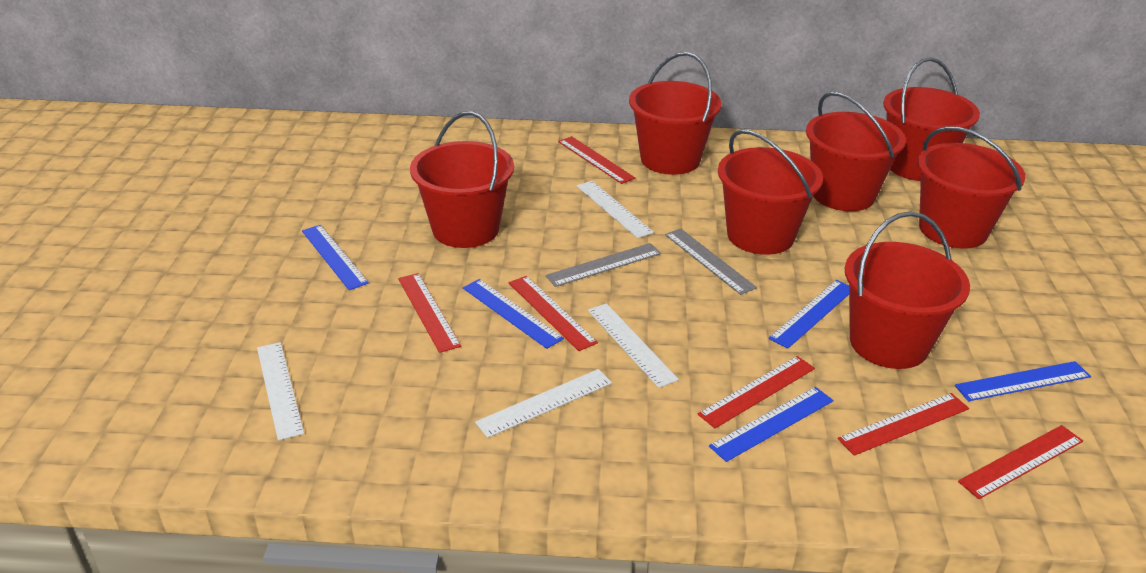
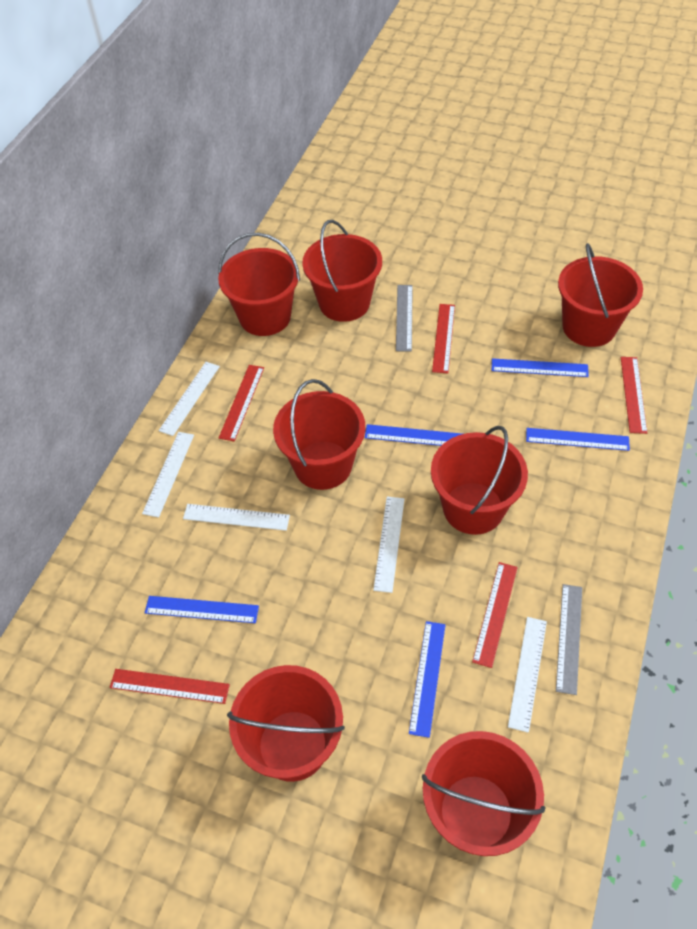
red ruler: 6 -> 5
white ruler: 4 -> 5

